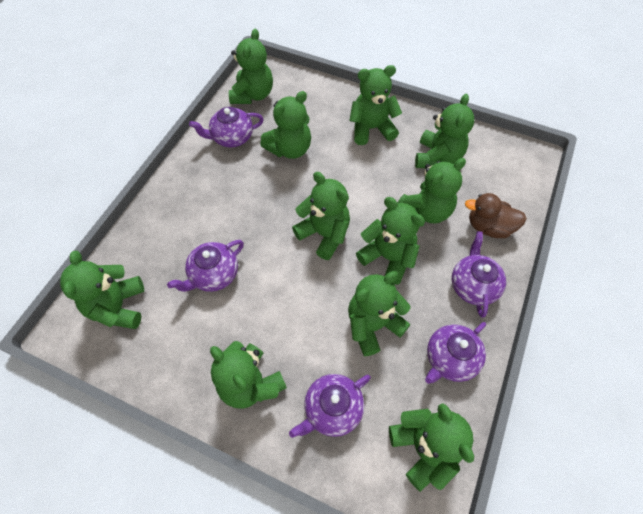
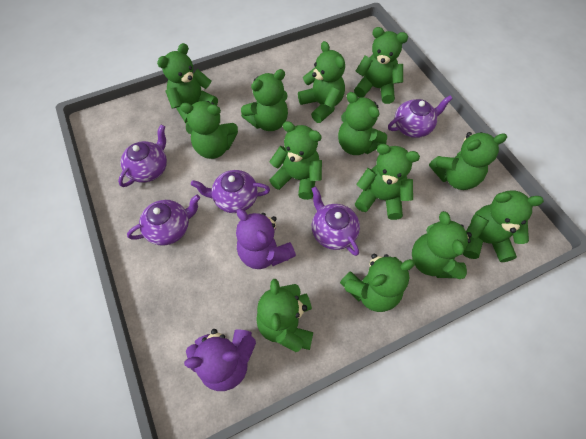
brown duck: 1 -> 0
green teddy bear: 11 -> 13
purple teddy bear: 0 -> 2

